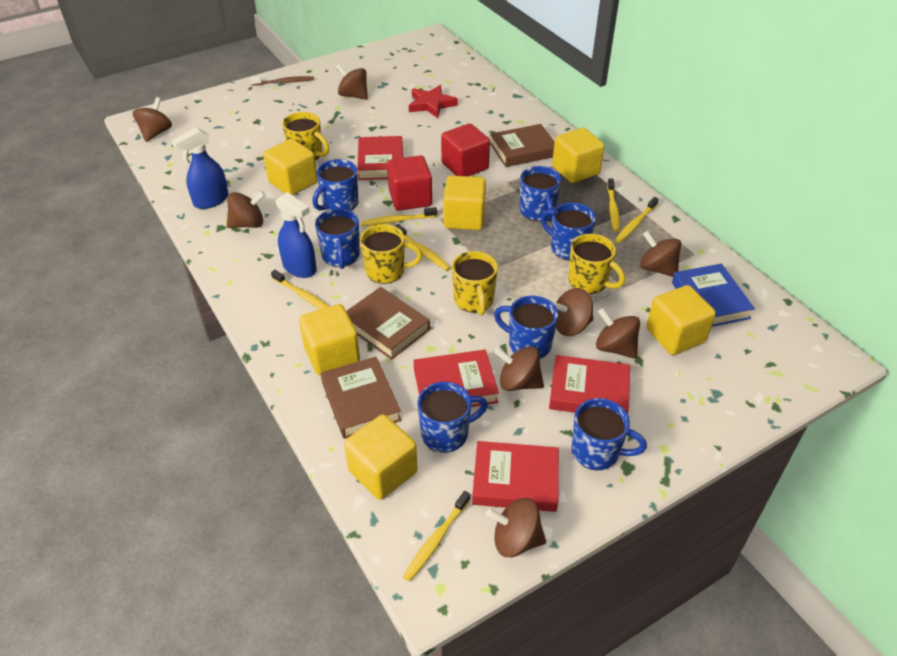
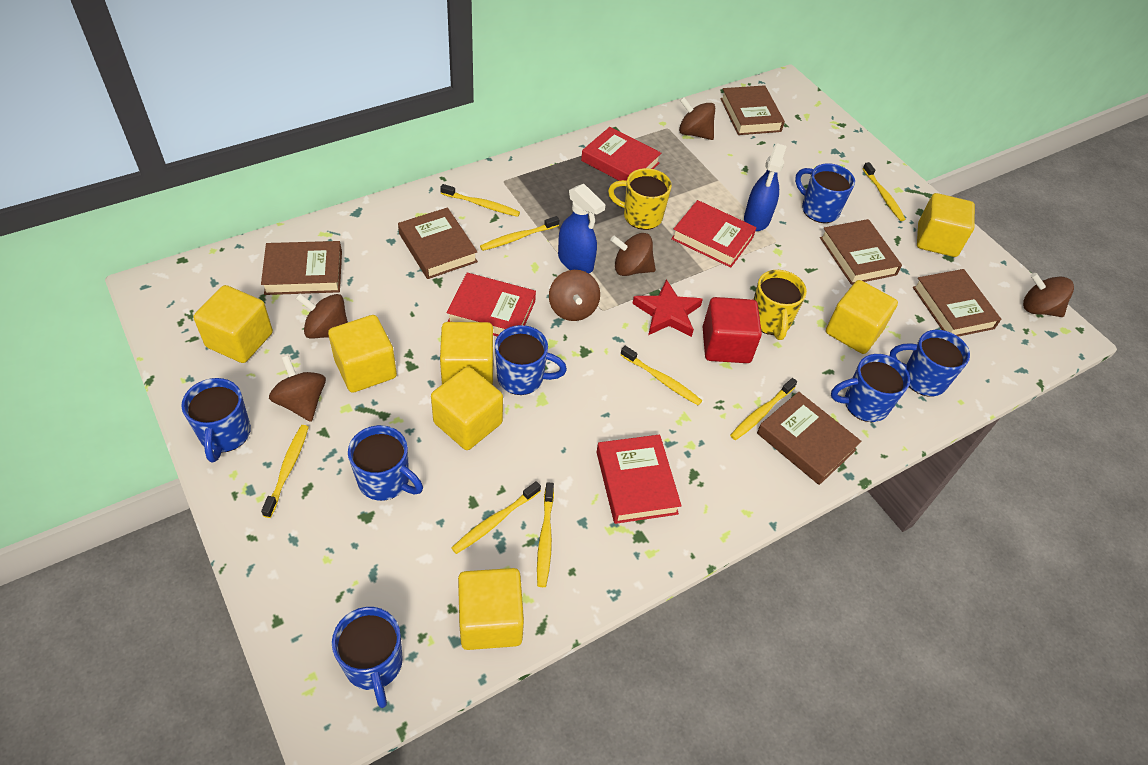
blue book: 1 -> 0
brown book: 3 -> 6
brown spinning top: 8 -> 6
brown toothbrush: 1 -> 0
red cube: 2 -> 1
yellow cube: 6 -> 7
yellow mug: 4 -> 2
yellow toothbrush: 6 -> 8

